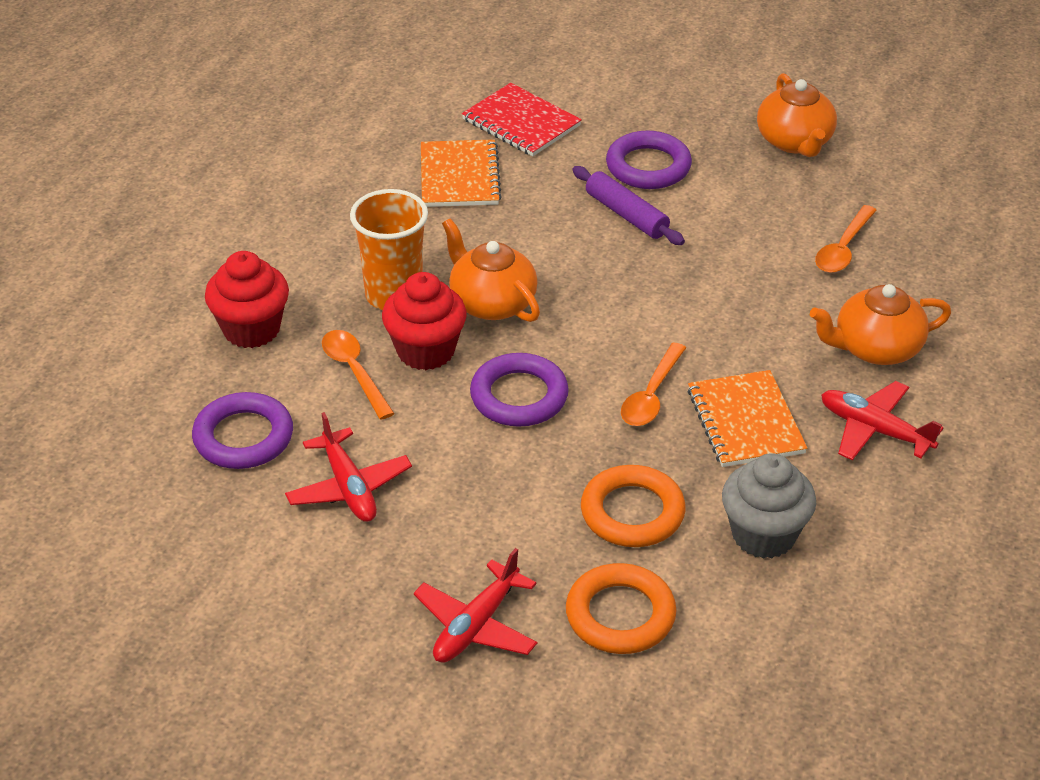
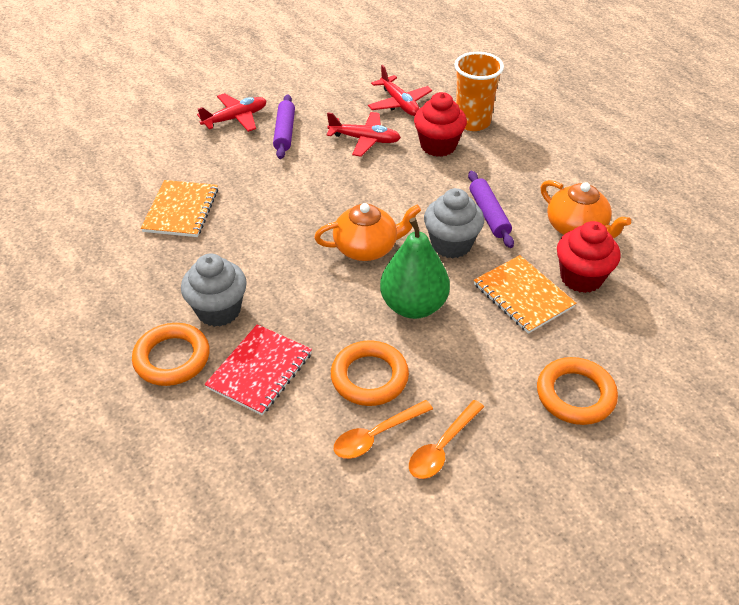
green pear: 0 -> 1
grey cupcake: 1 -> 2
orange ring: 2 -> 3
orange spoon: 3 -> 2
orange teapot: 3 -> 2
purple ring: 3 -> 0
purple rolling pin: 1 -> 2

